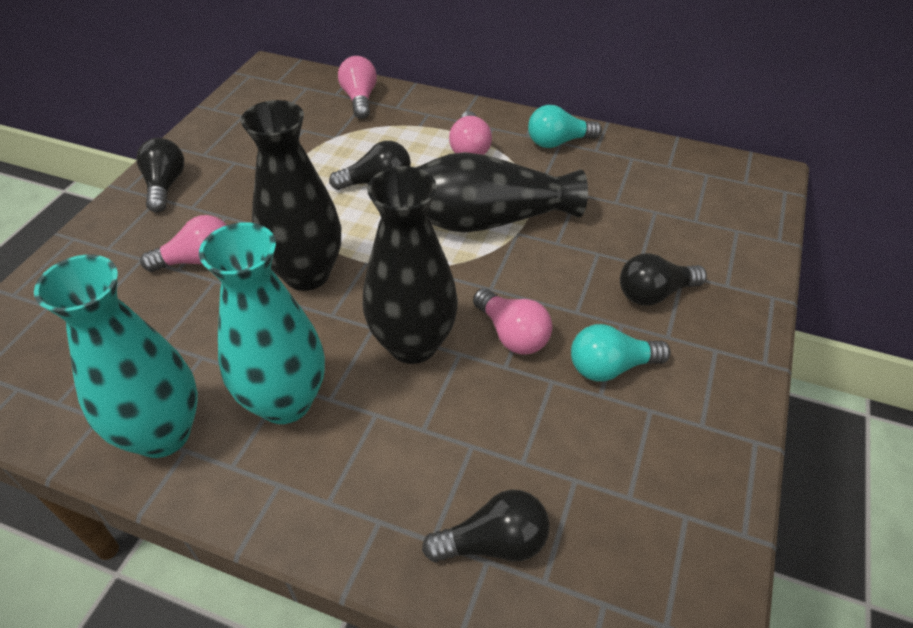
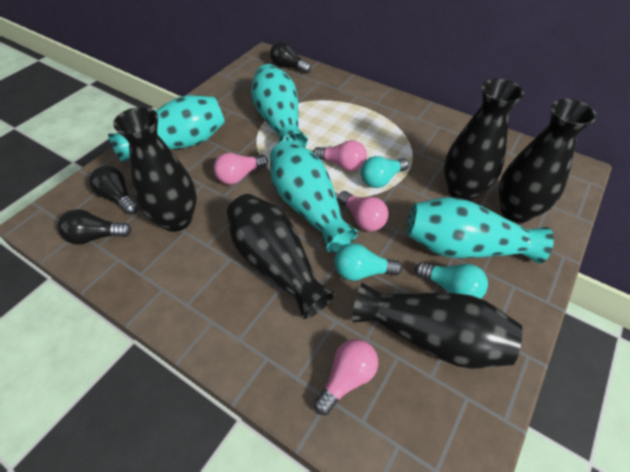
black light bulb: 4 -> 3
black vase: 3 -> 5
turquoise light bulb: 2 -> 3
turquoise vase: 2 -> 4

